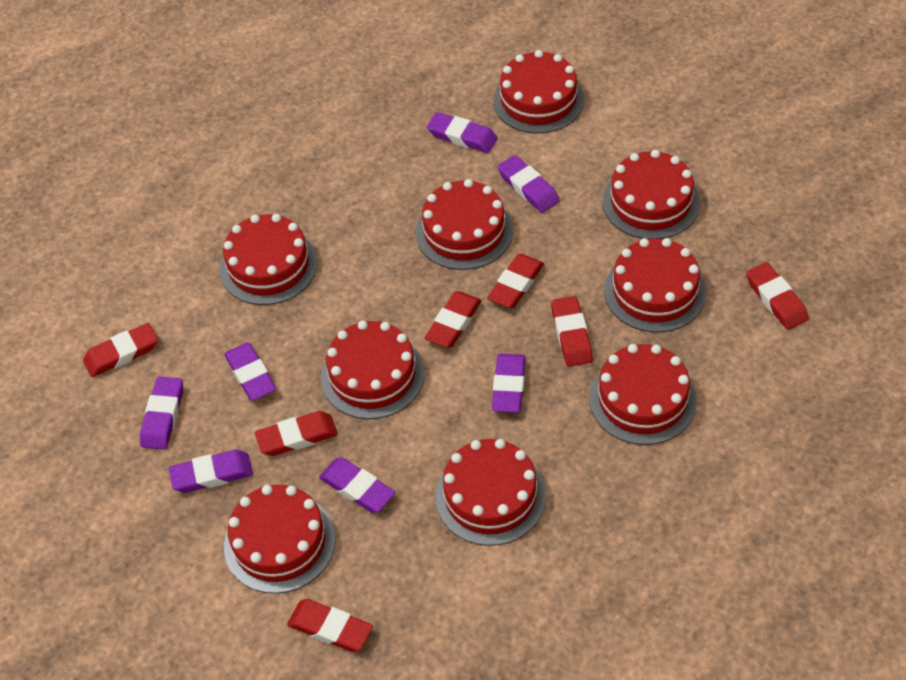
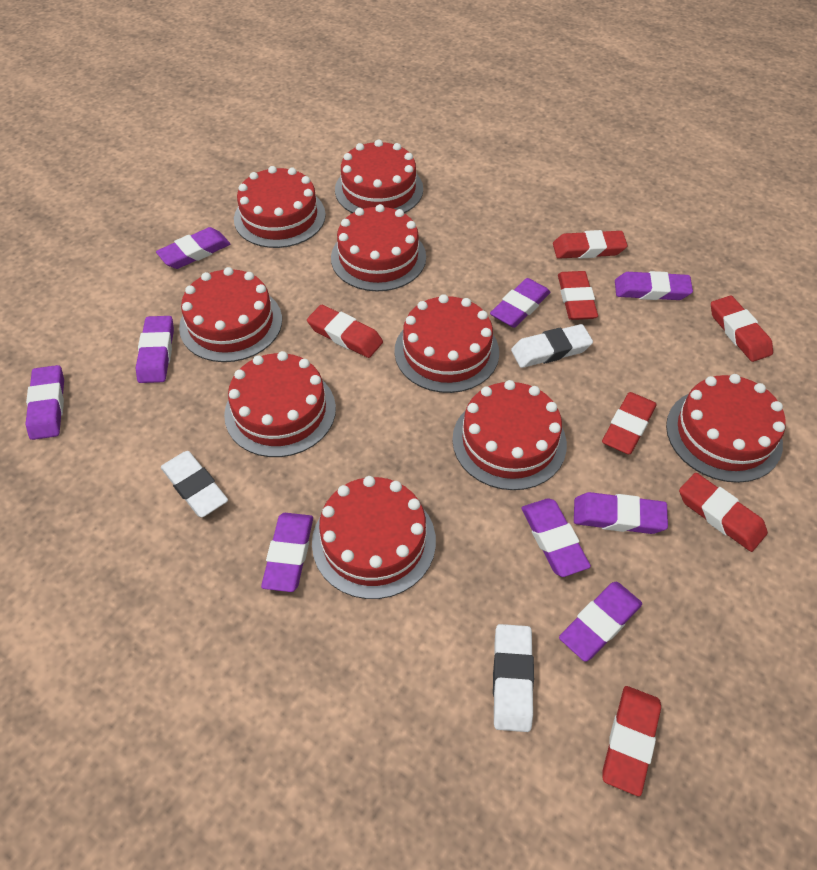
purple eraser: 7 -> 9
white eraser: 0 -> 3

